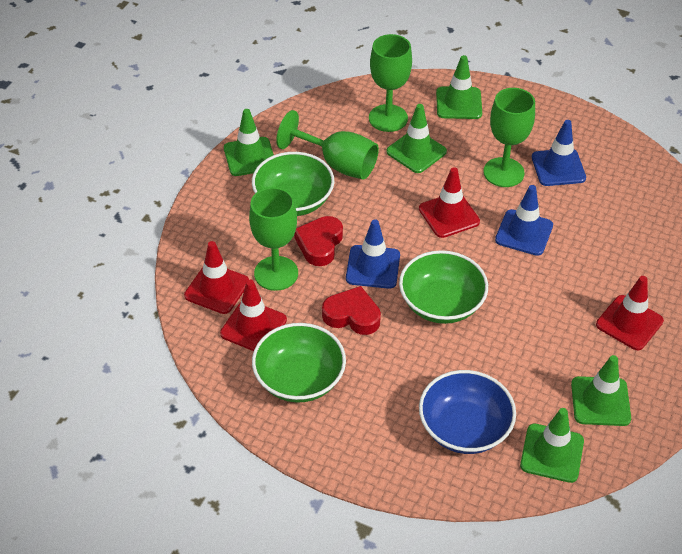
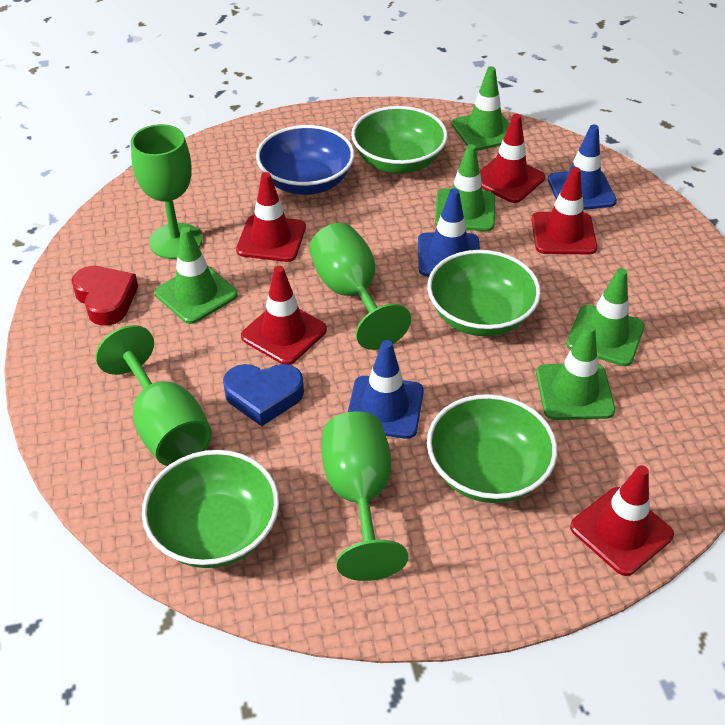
blue heart: 0 -> 1
green bowl: 3 -> 4
red heart: 2 -> 1
red traffic cone: 4 -> 5

